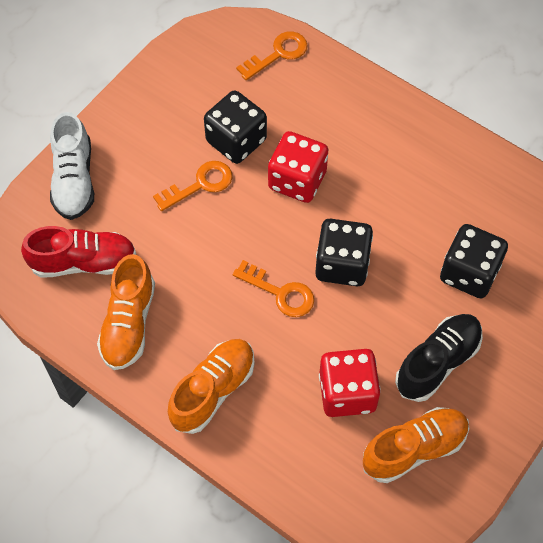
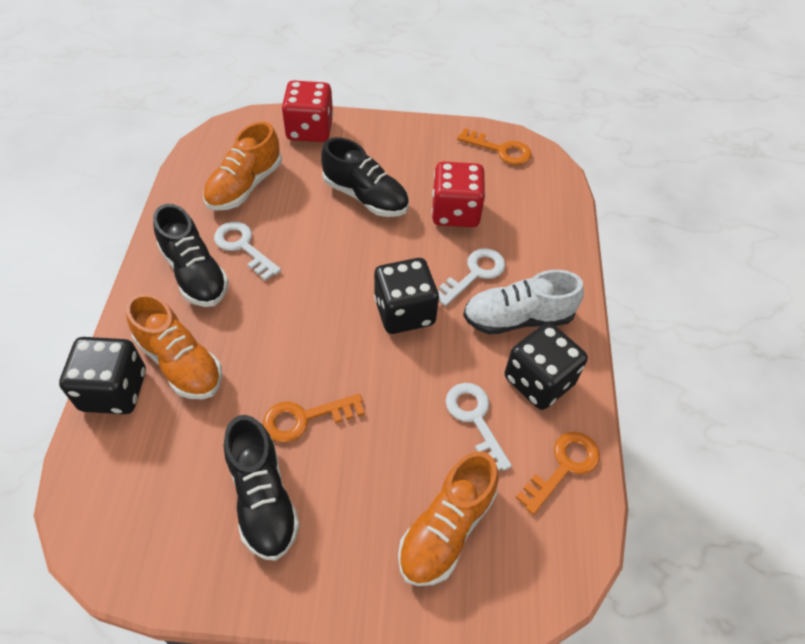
black shoe: 1 -> 3
red shoe: 1 -> 0
white key: 0 -> 3

